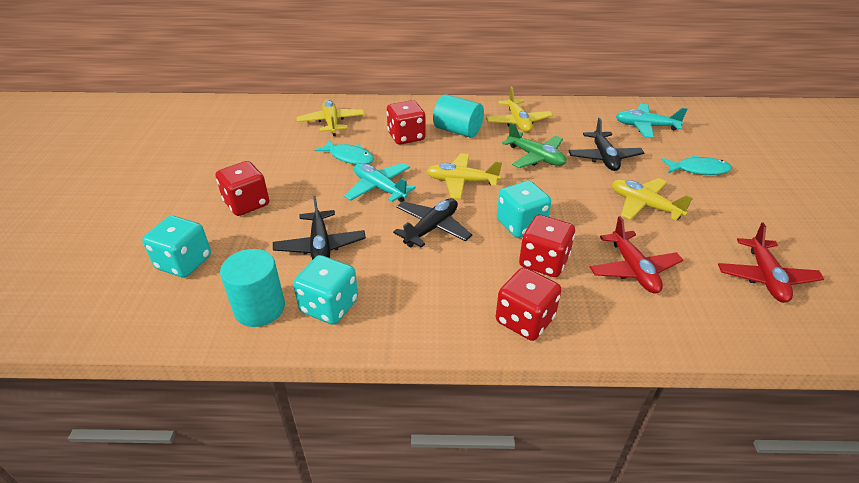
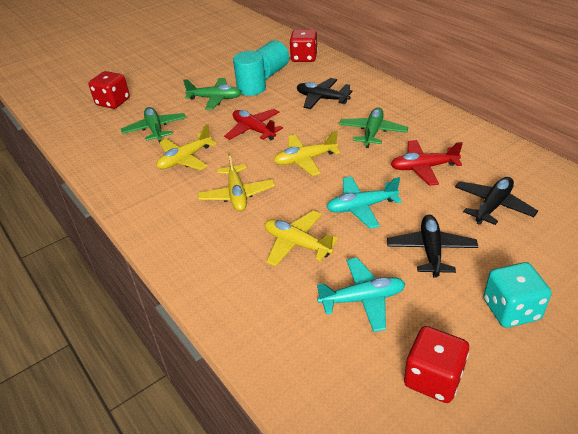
green plane: 1 -> 3
red dice: 4 -> 3
turquoise dice: 3 -> 1
turquoise fish: 2 -> 0

